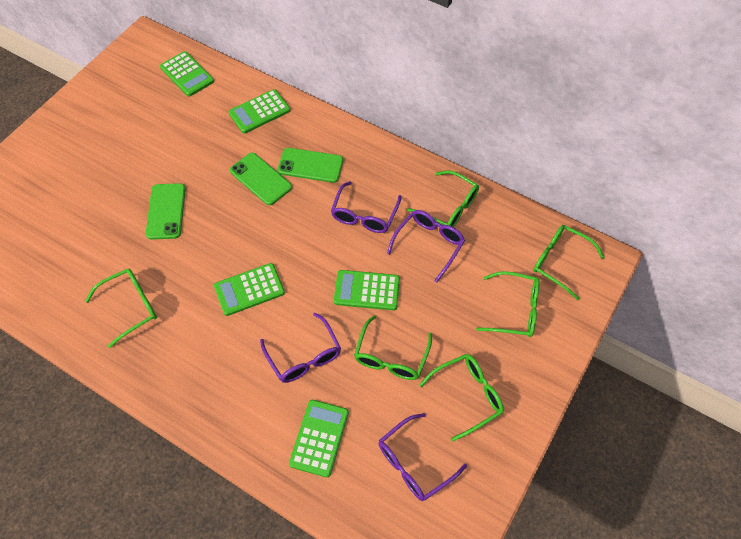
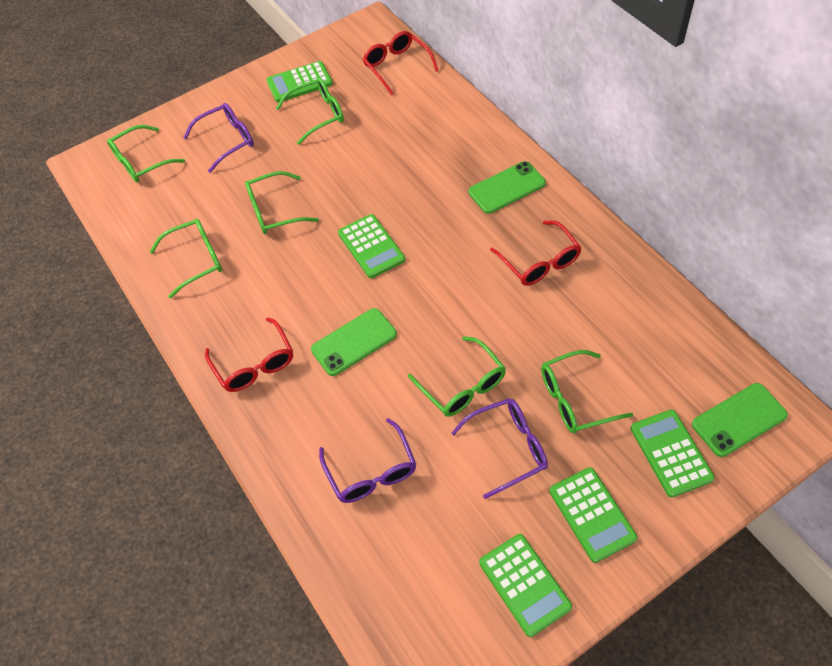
purple glasses: 4 -> 3
red glasses: 0 -> 3

